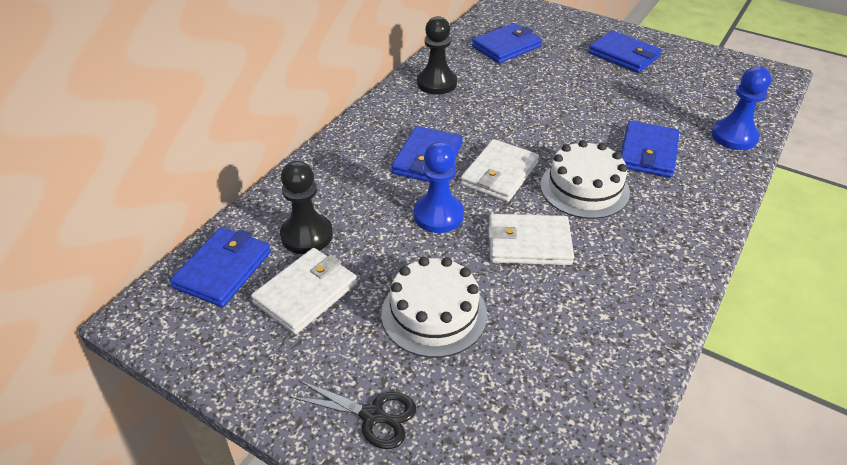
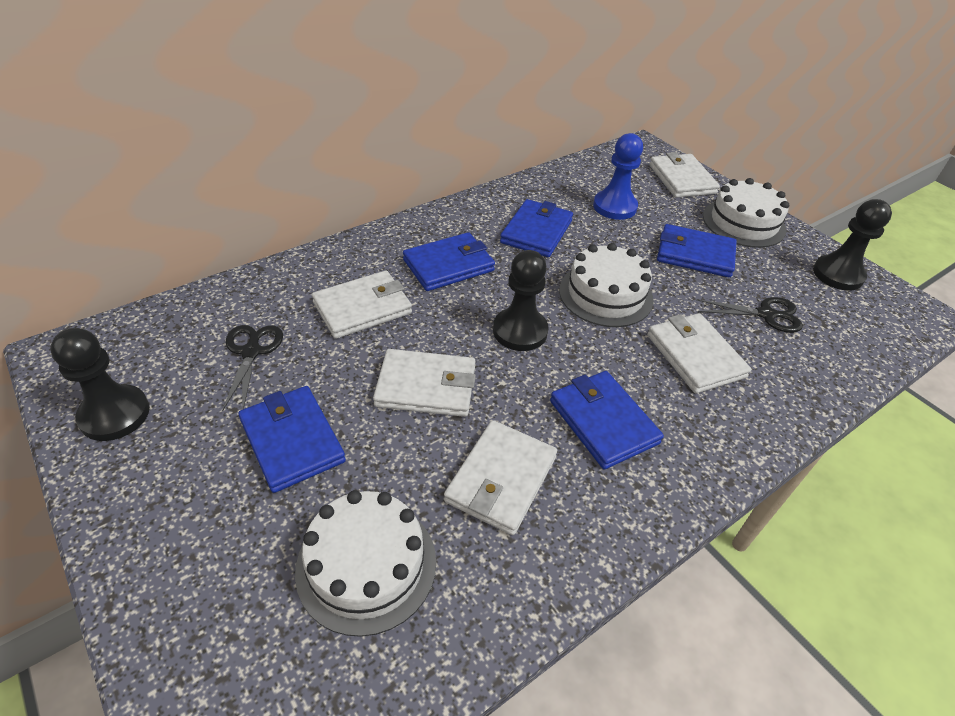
black pawn: 2 -> 3
black scissors: 1 -> 2
blue pawn: 2 -> 1
white cake: 2 -> 3
white wallet: 3 -> 5

